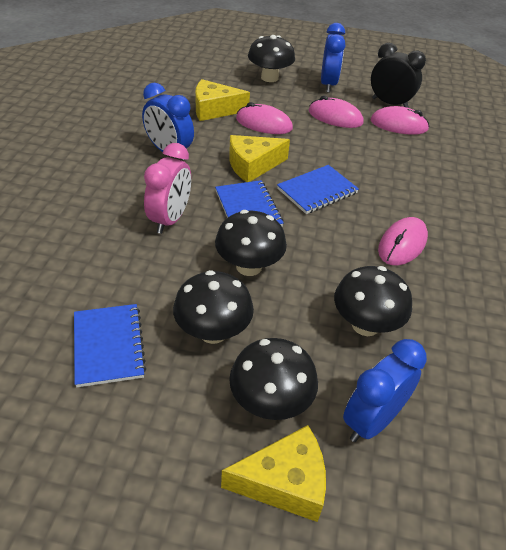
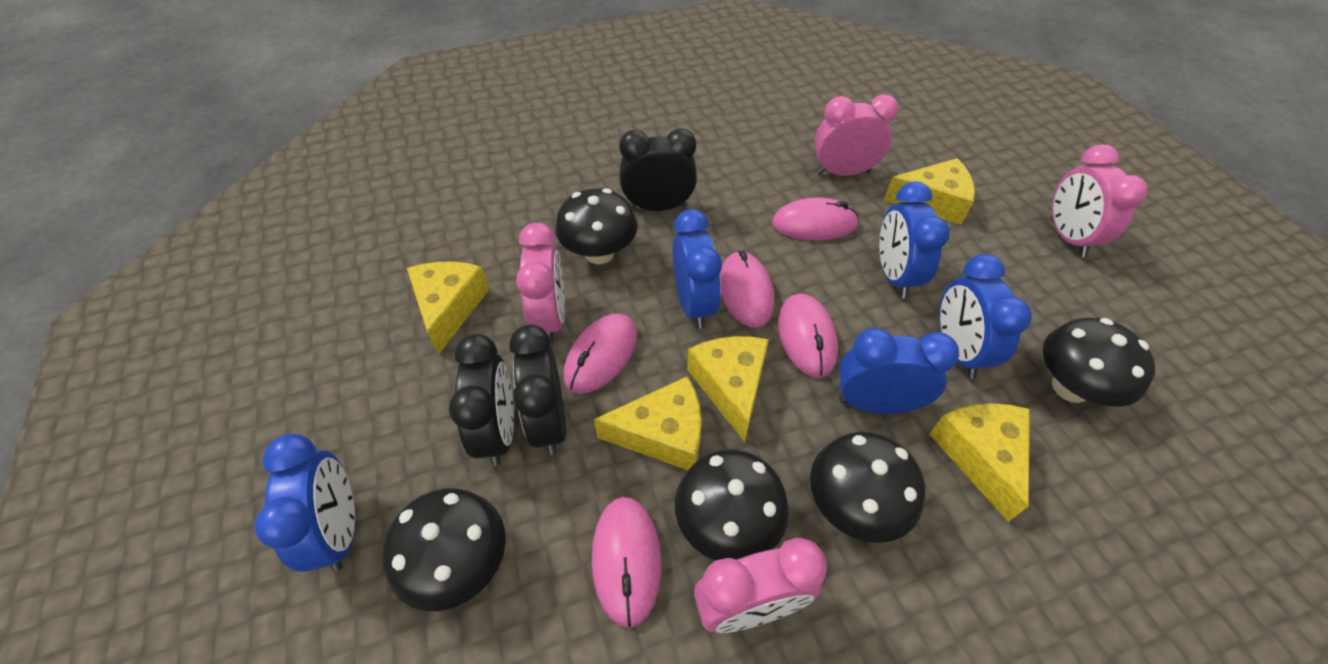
black clock: 1 -> 3
blue clock: 3 -> 5
blue notebook: 3 -> 0
pink clock: 1 -> 4
pink mouse: 4 -> 5
yellow cheese: 3 -> 5

